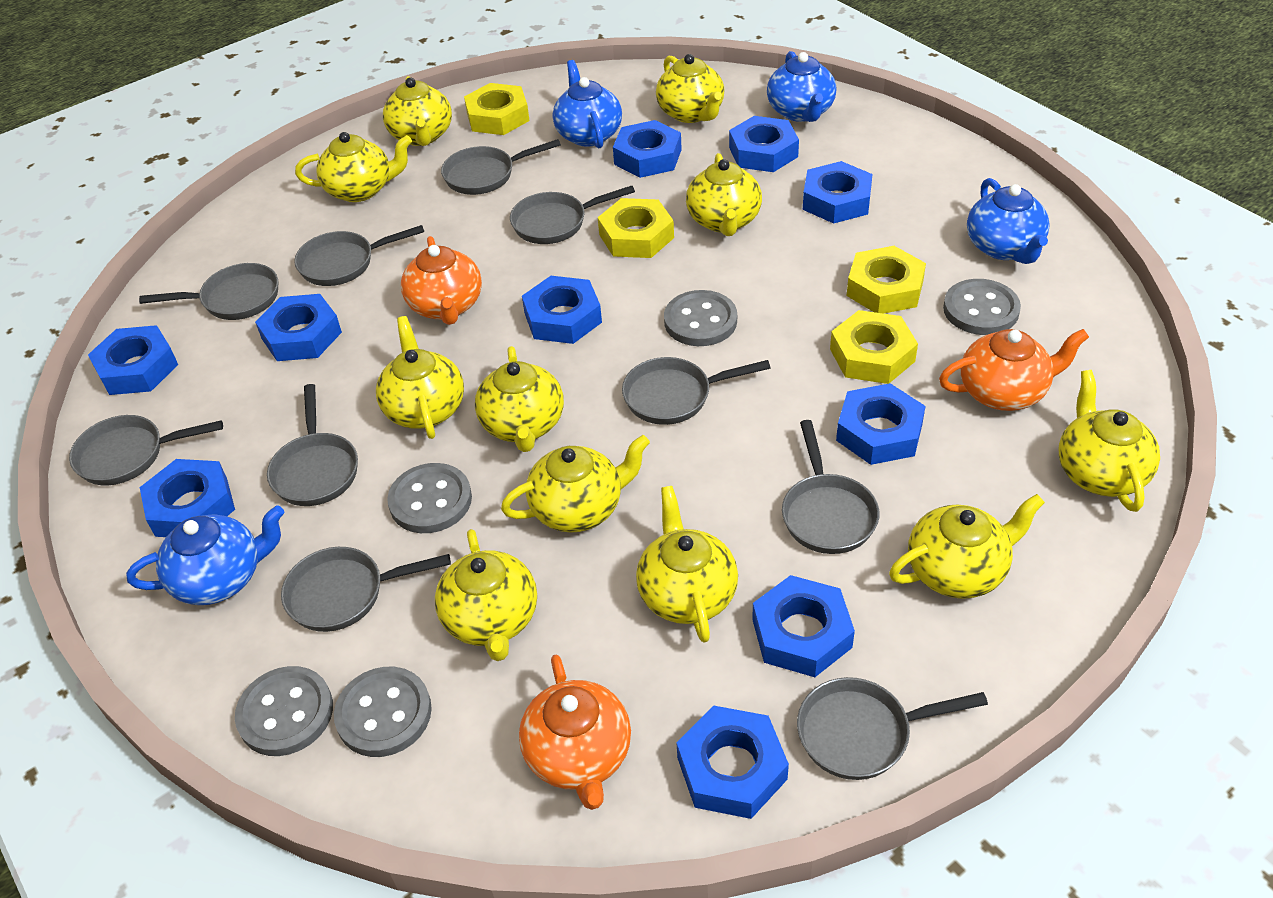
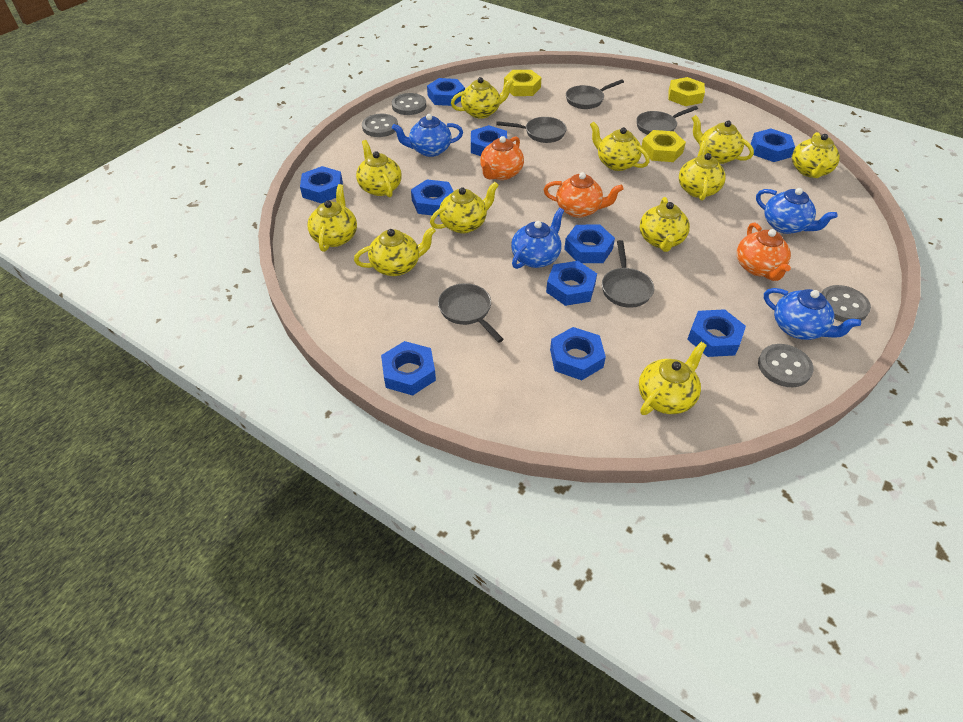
grey button: 5 -> 4
grey pan: 10 -> 5
yellow nut: 4 -> 3

